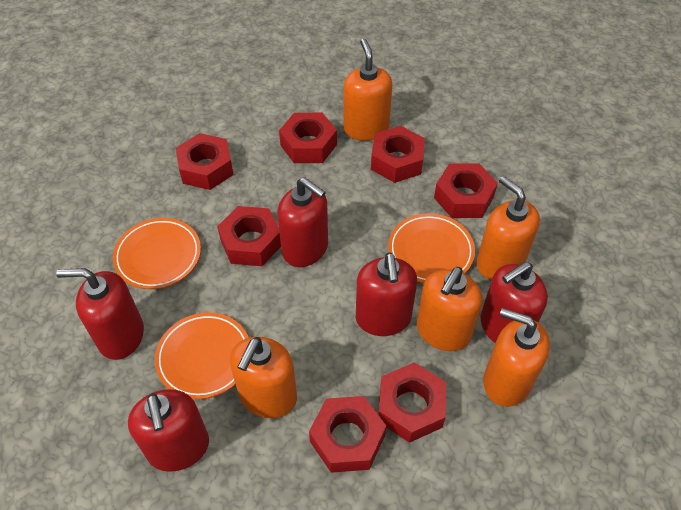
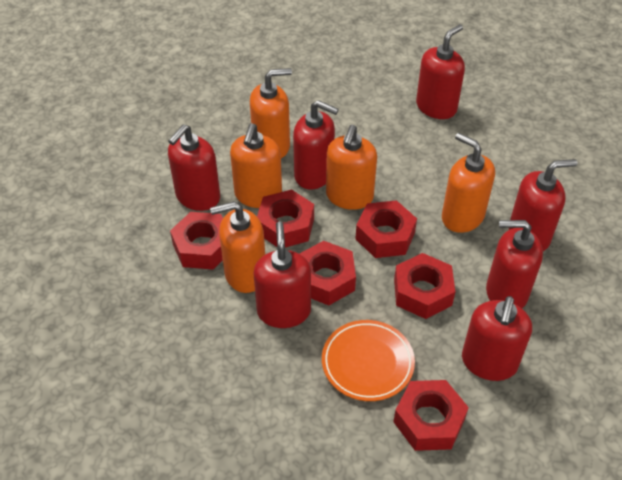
orange plate: 3 -> 1
red nut: 7 -> 6
red soap dispenser: 5 -> 7

